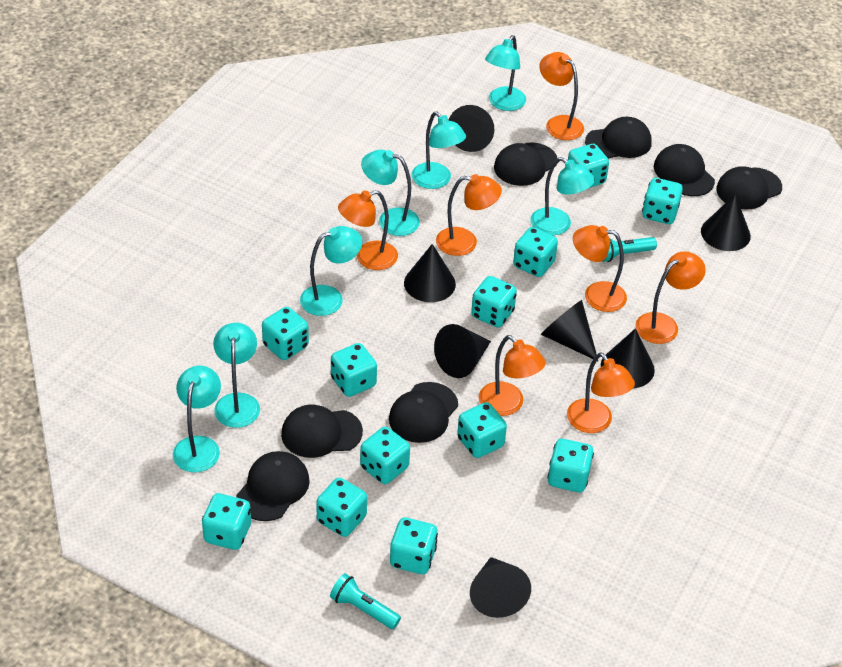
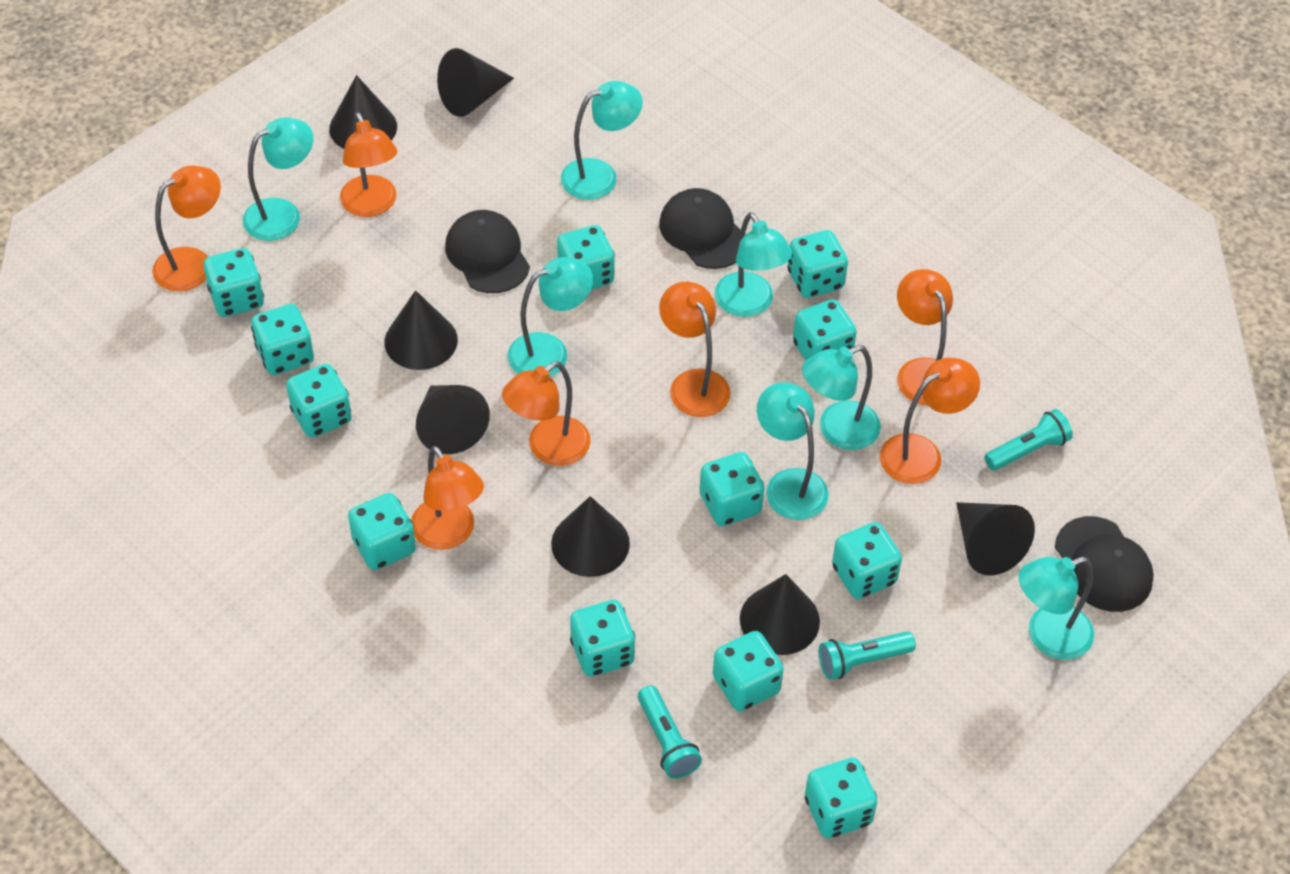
black cap: 7 -> 3
turquoise flashlight: 2 -> 3

